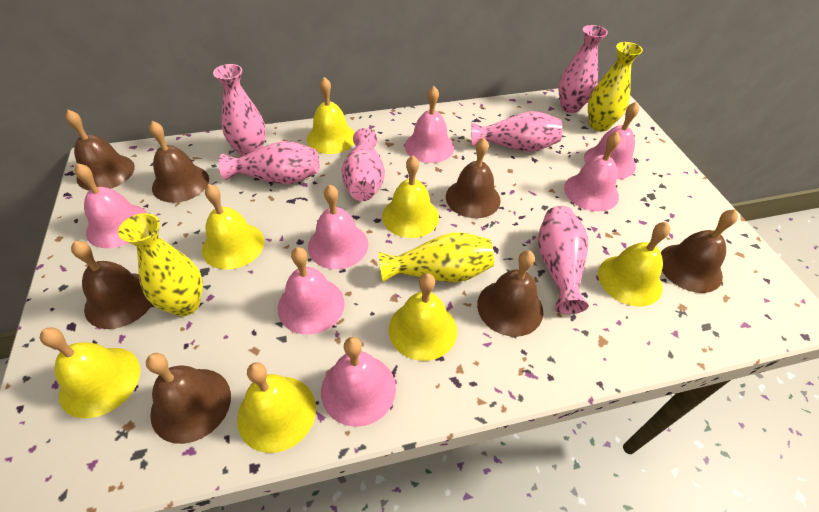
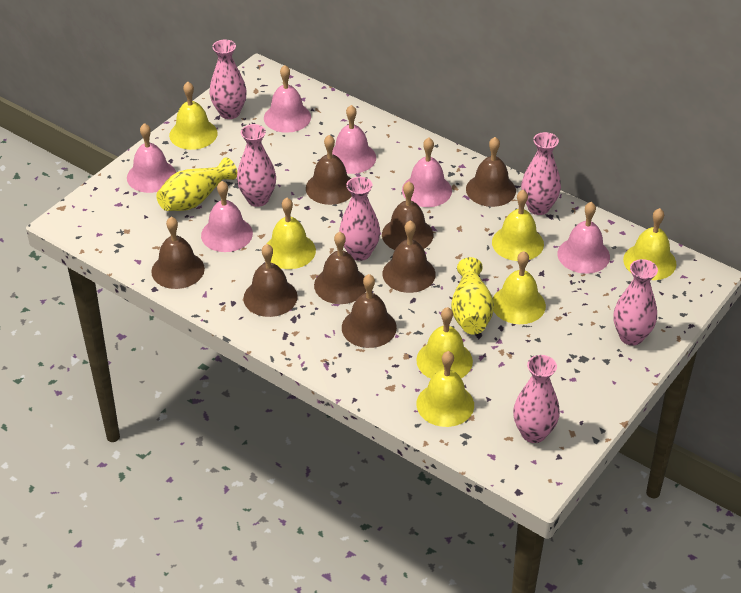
brown bell: 7 -> 8
pink bell: 7 -> 6
yellow vase: 3 -> 2

